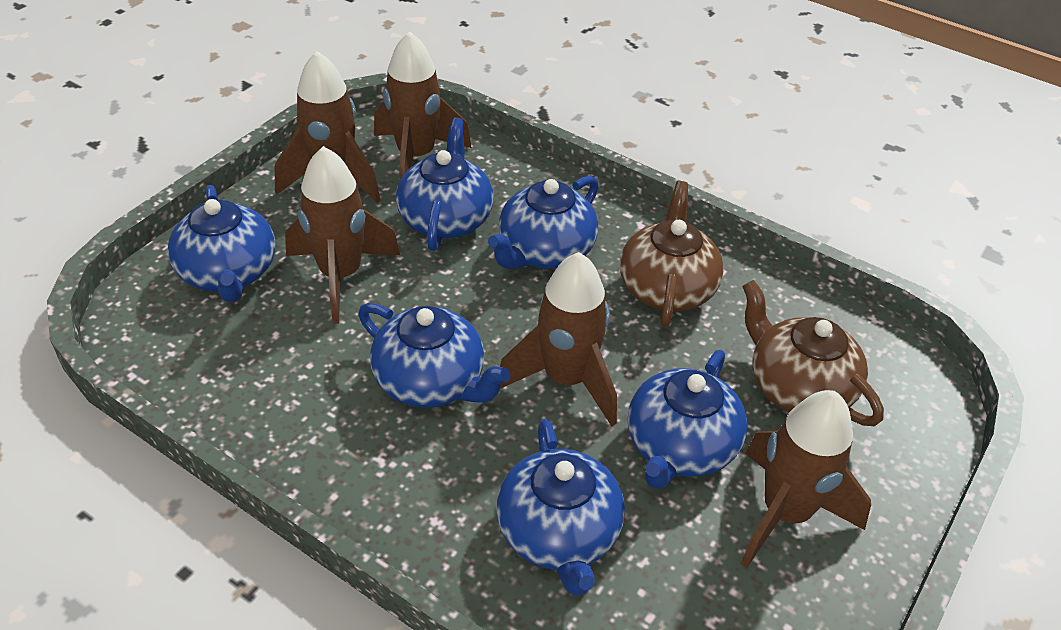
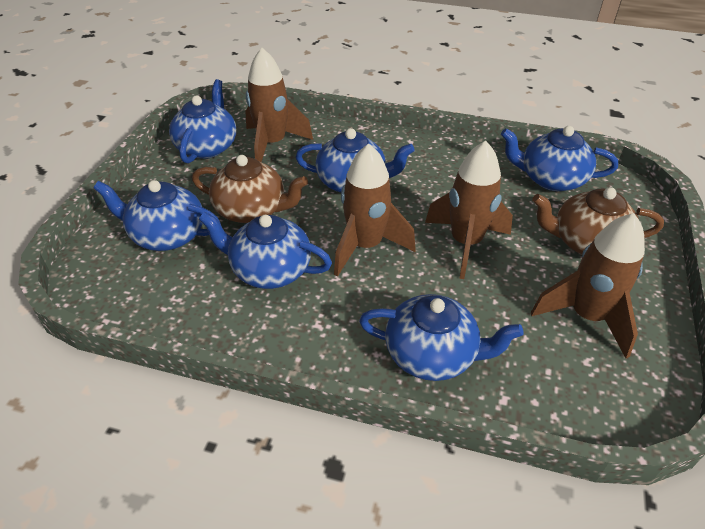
brown rocket: 5 -> 4

